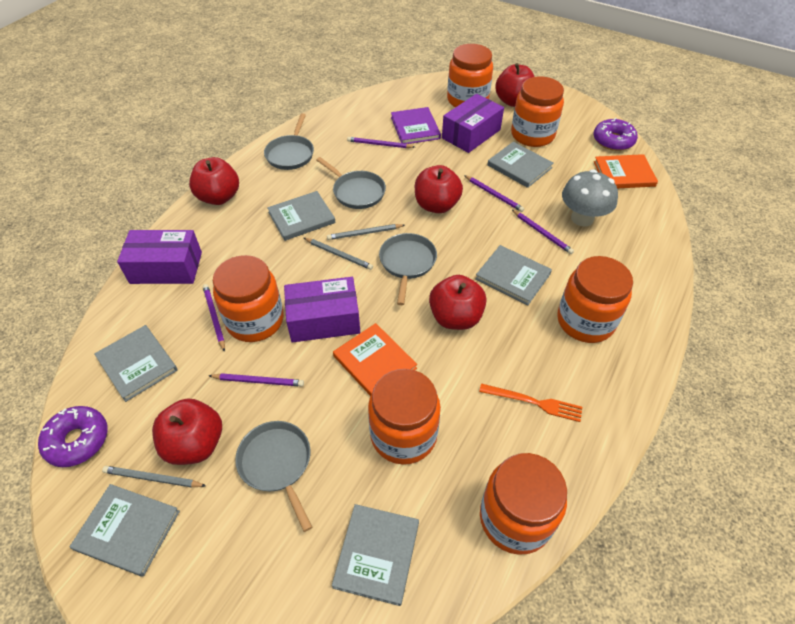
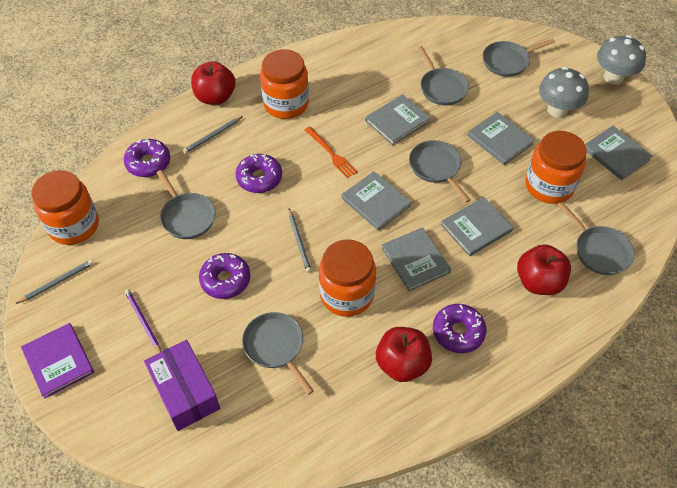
grey mushroom: 1 -> 2
grey pan: 4 -> 6
orange book: 2 -> 0
orange jar: 6 -> 4
purple box: 3 -> 1
purple donut: 2 -> 4
purple pencil: 5 -> 1
red apple: 5 -> 3

